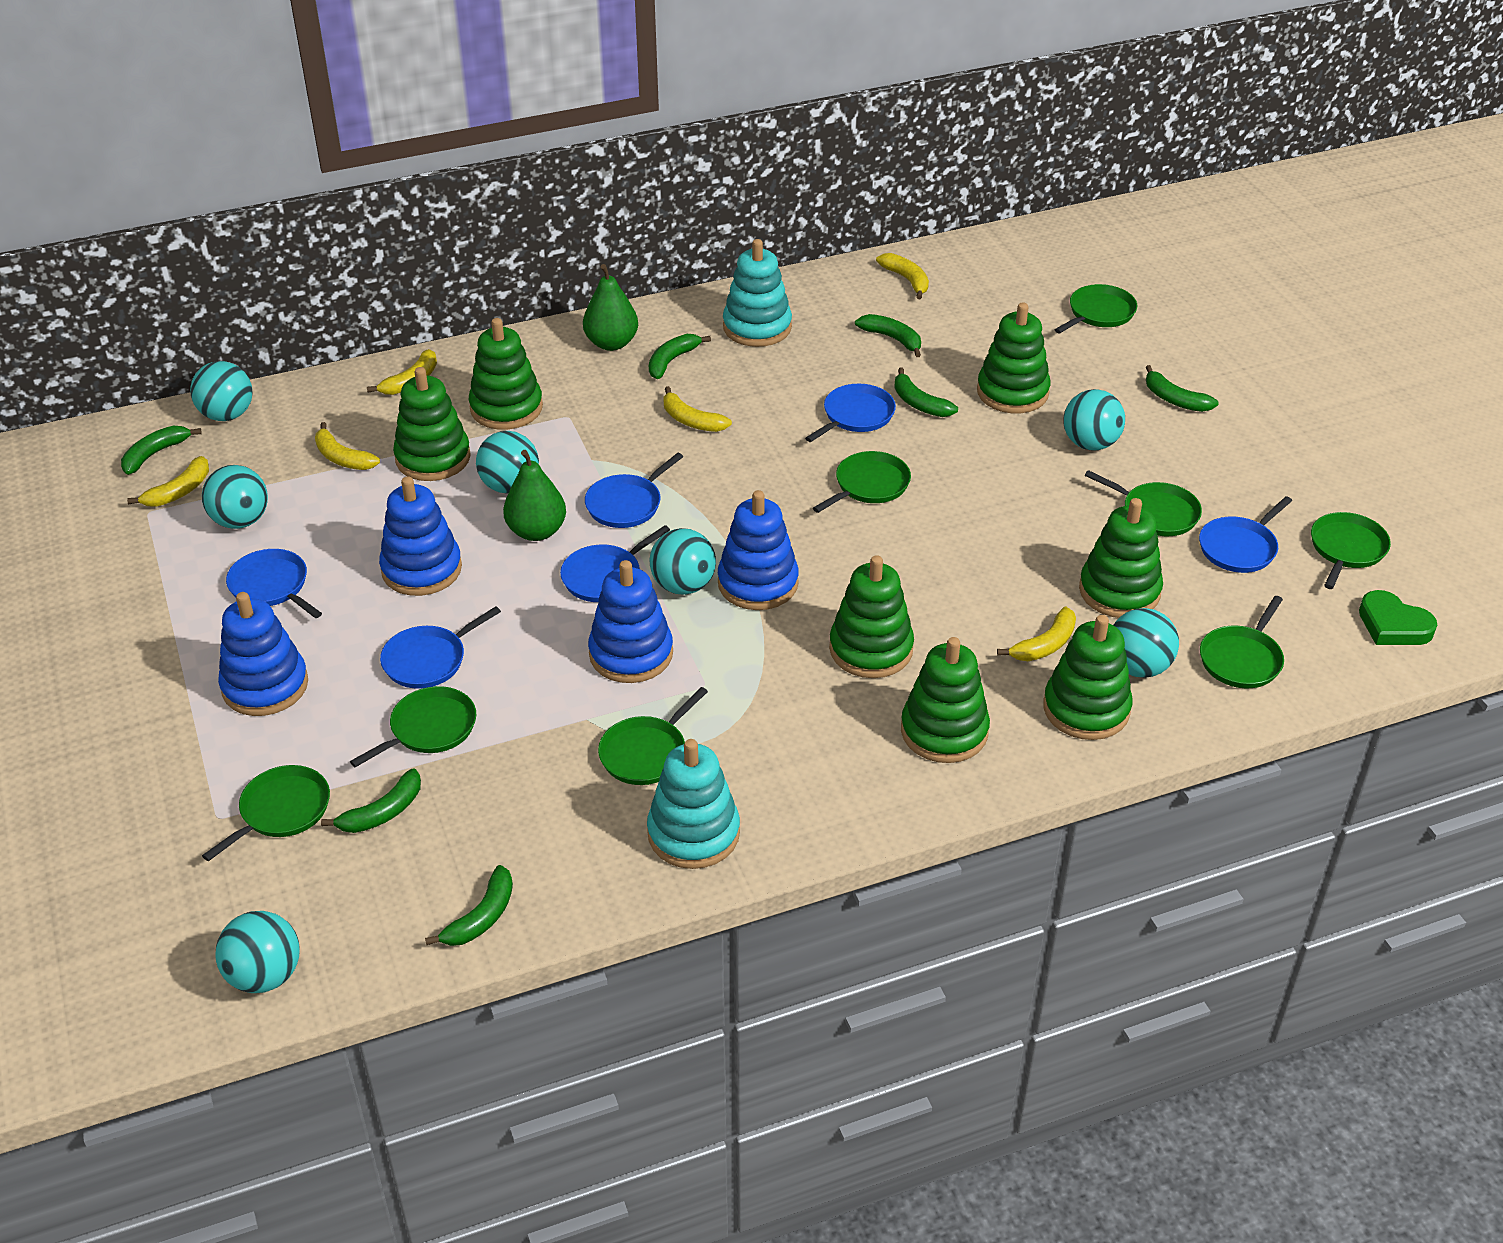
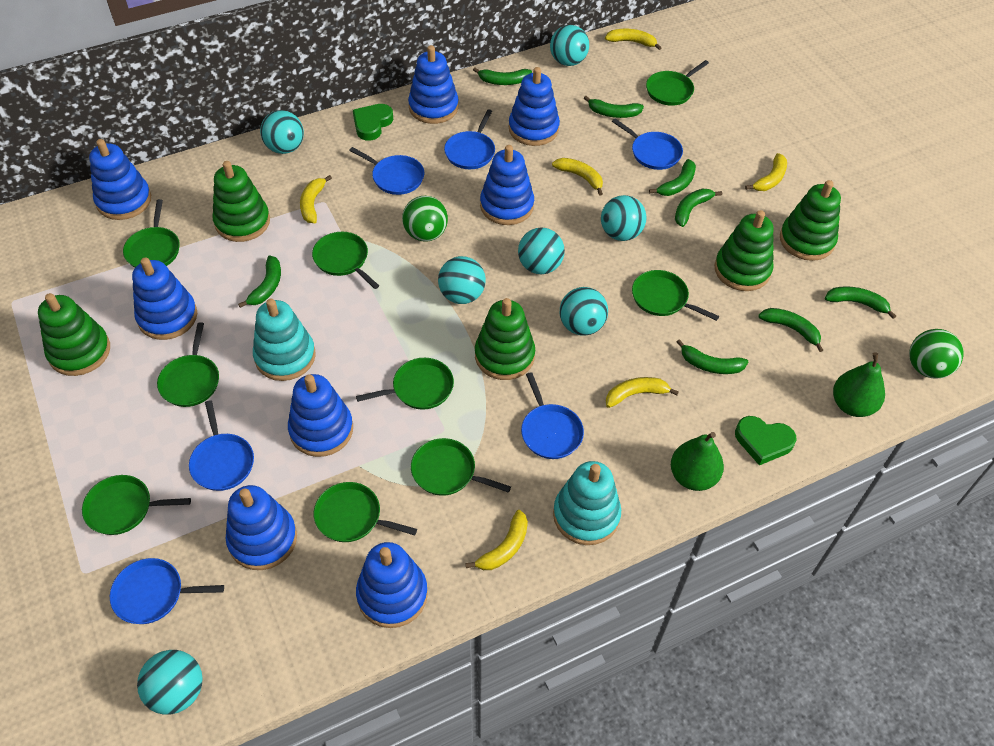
blue stacking toy: 4 -> 8
green ball: 0 -> 2
green banana: 7 -> 8
green heart: 1 -> 2
green pan: 8 -> 9
green stacking toy: 7 -> 5

